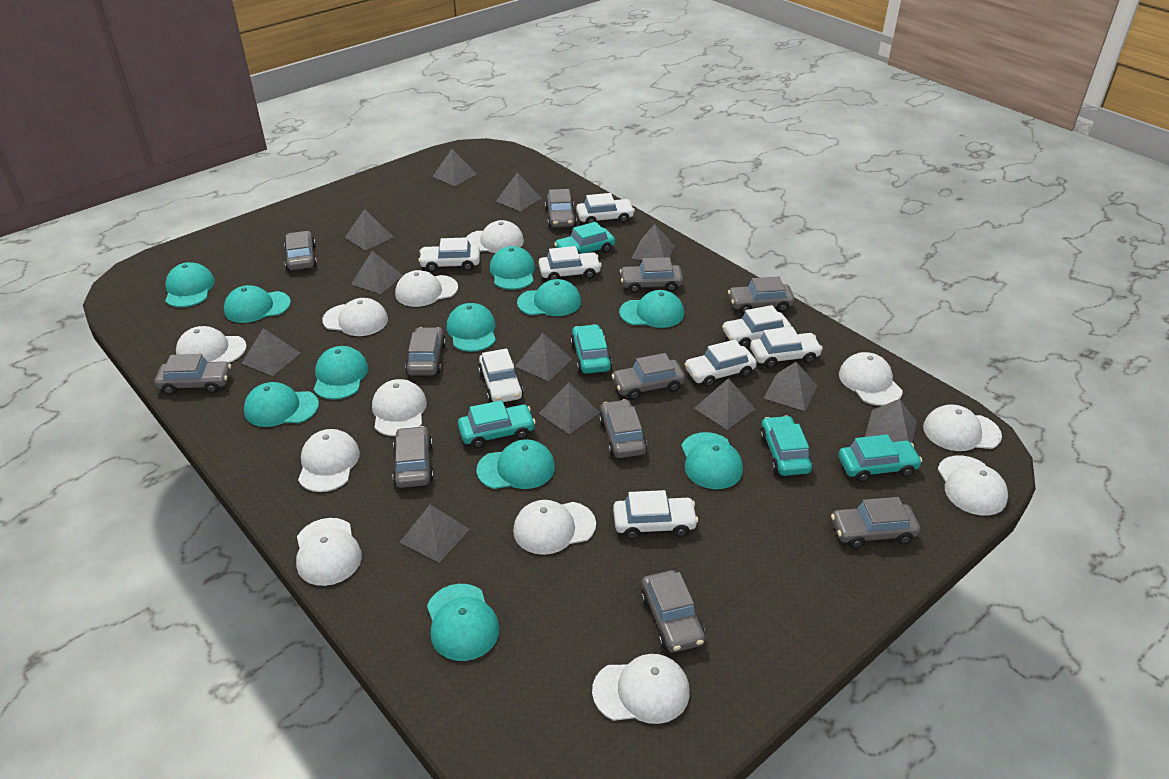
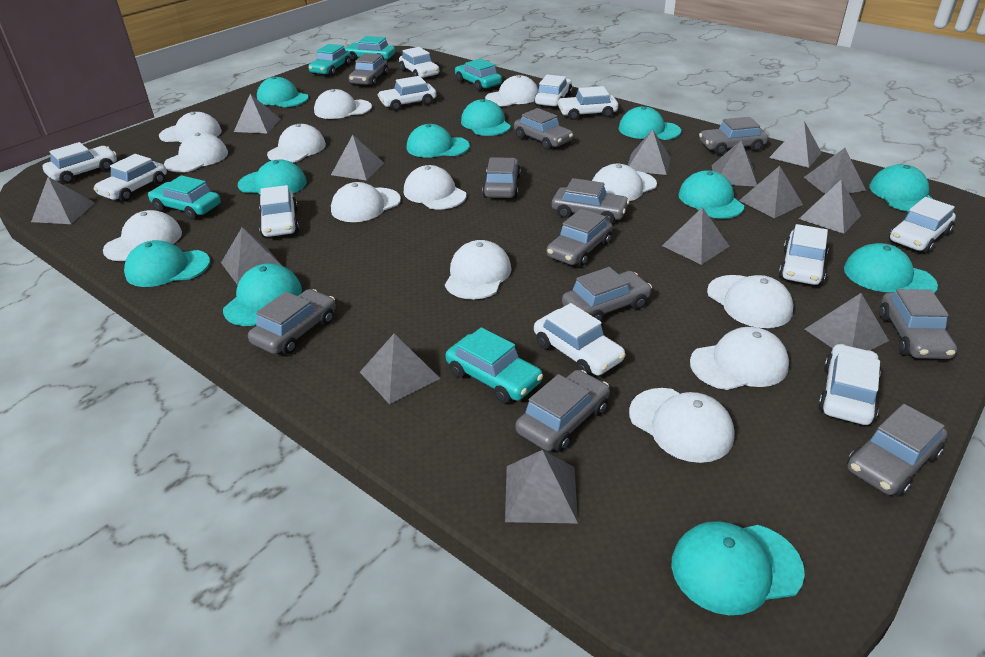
grey pyramid: 12 -> 14
white cap: 12 -> 13
white car: 8 -> 11

